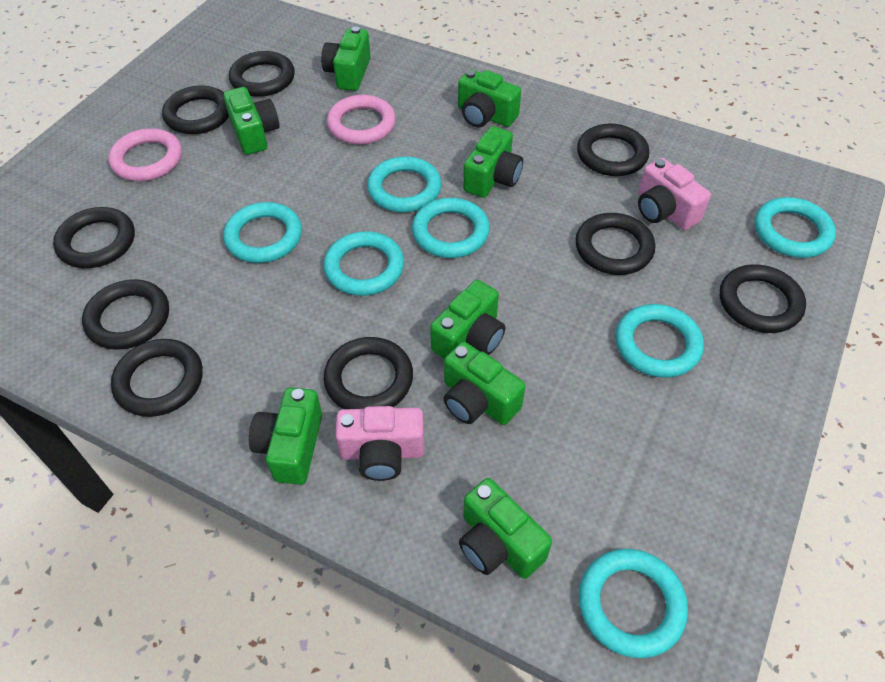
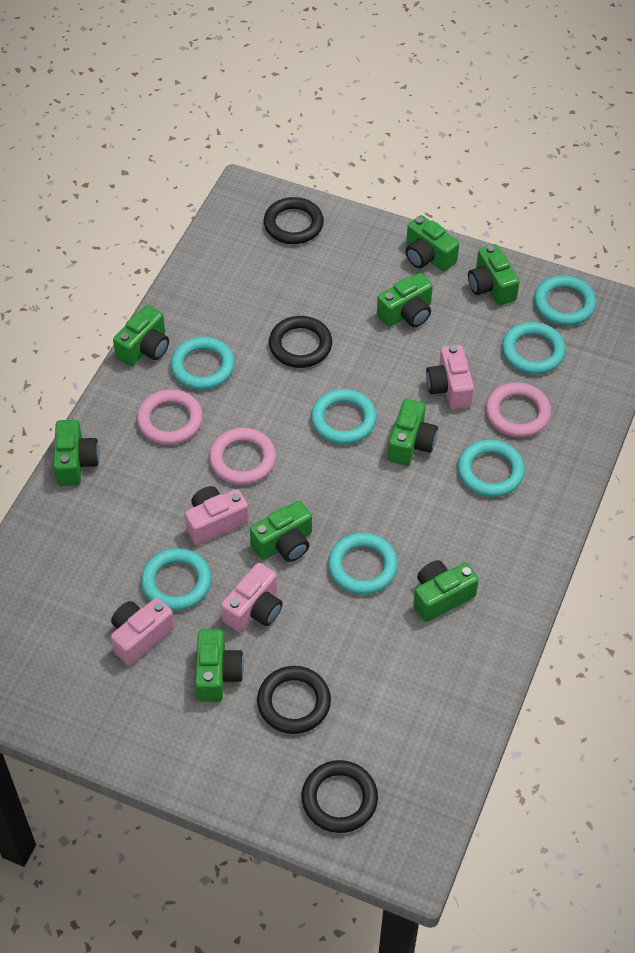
black ring: 9 -> 4
green camera: 8 -> 9
pink camera: 2 -> 4
pink ring: 2 -> 3

